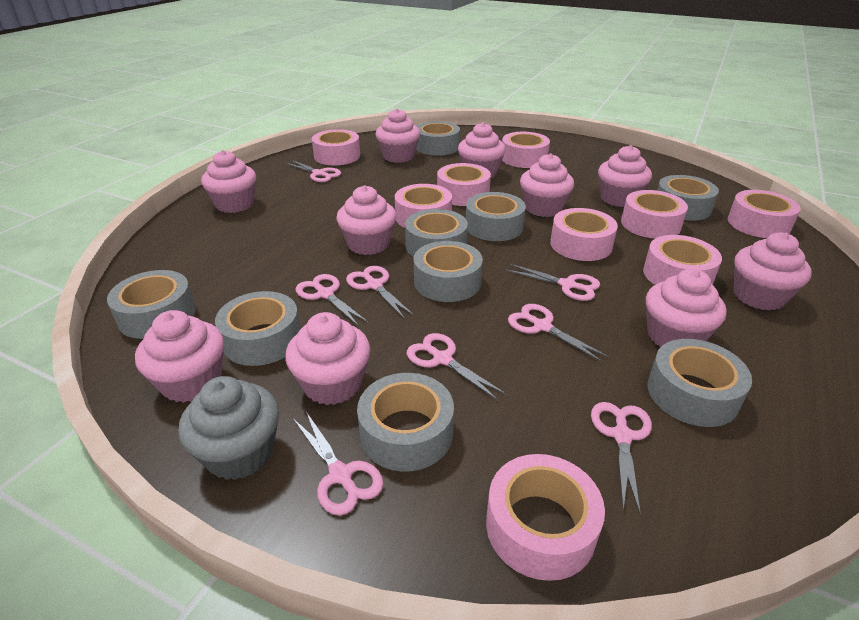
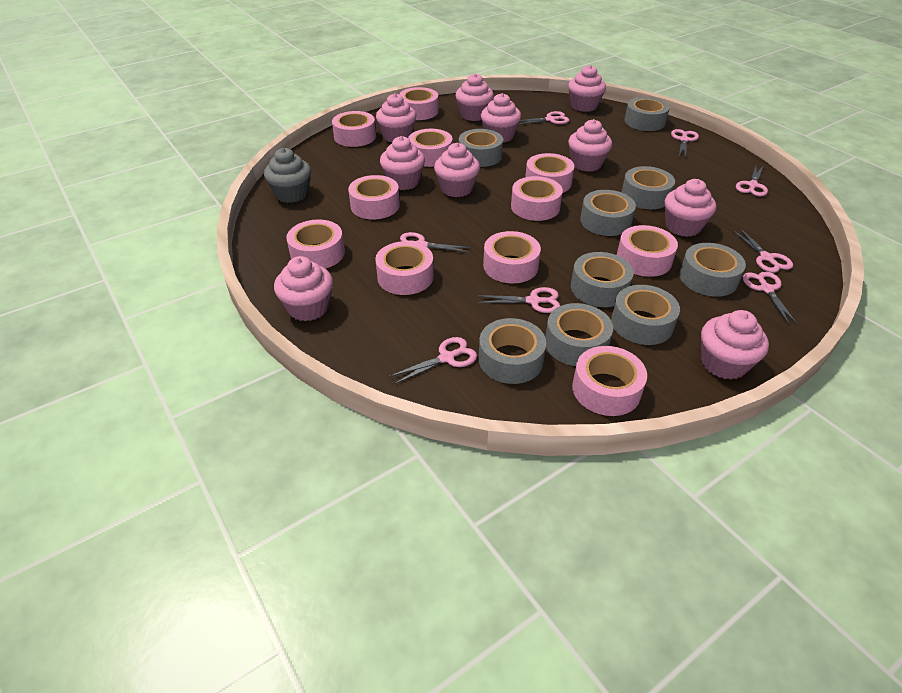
pink tape: 9 -> 11

